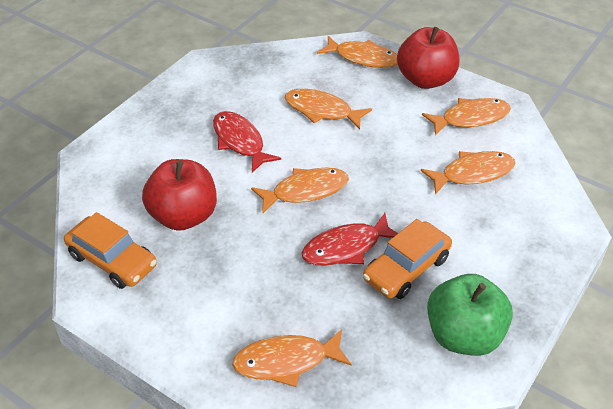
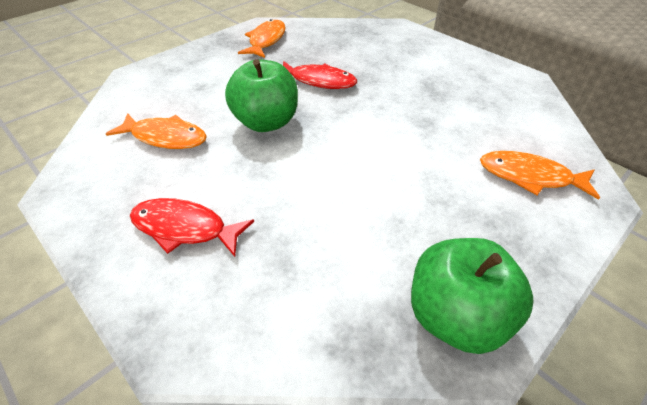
green apple: 1 -> 2
orange car: 2 -> 0
orange fish: 6 -> 3
red apple: 2 -> 0

